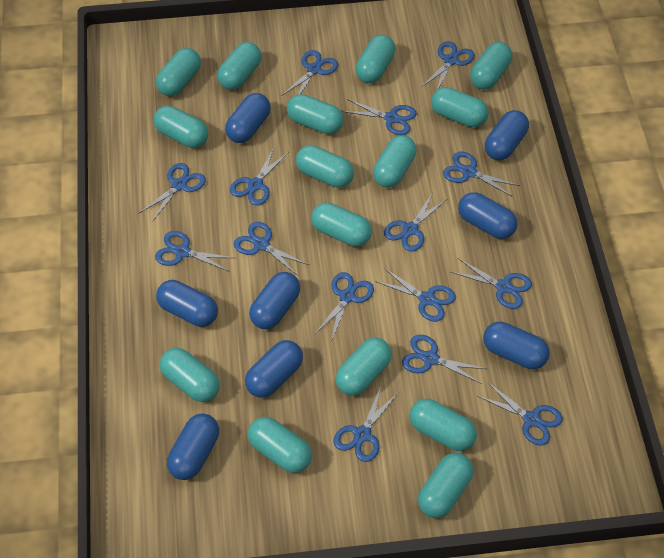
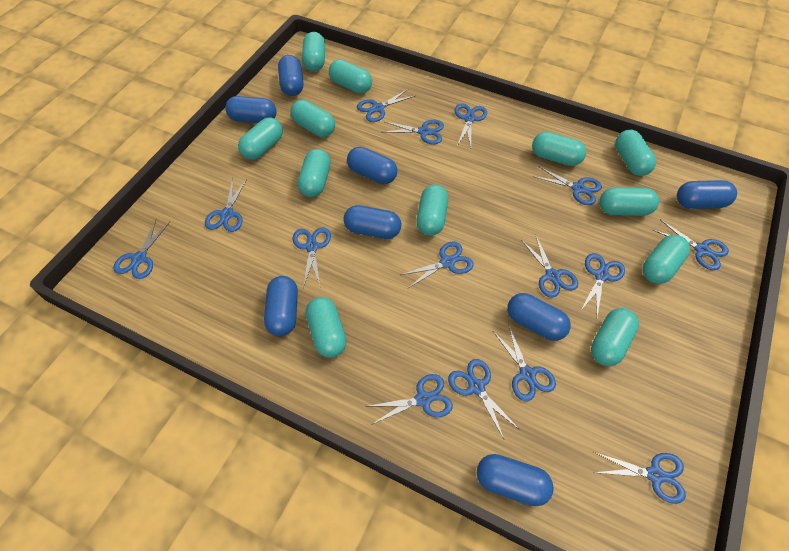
turquoise capsule: 15 -> 12

